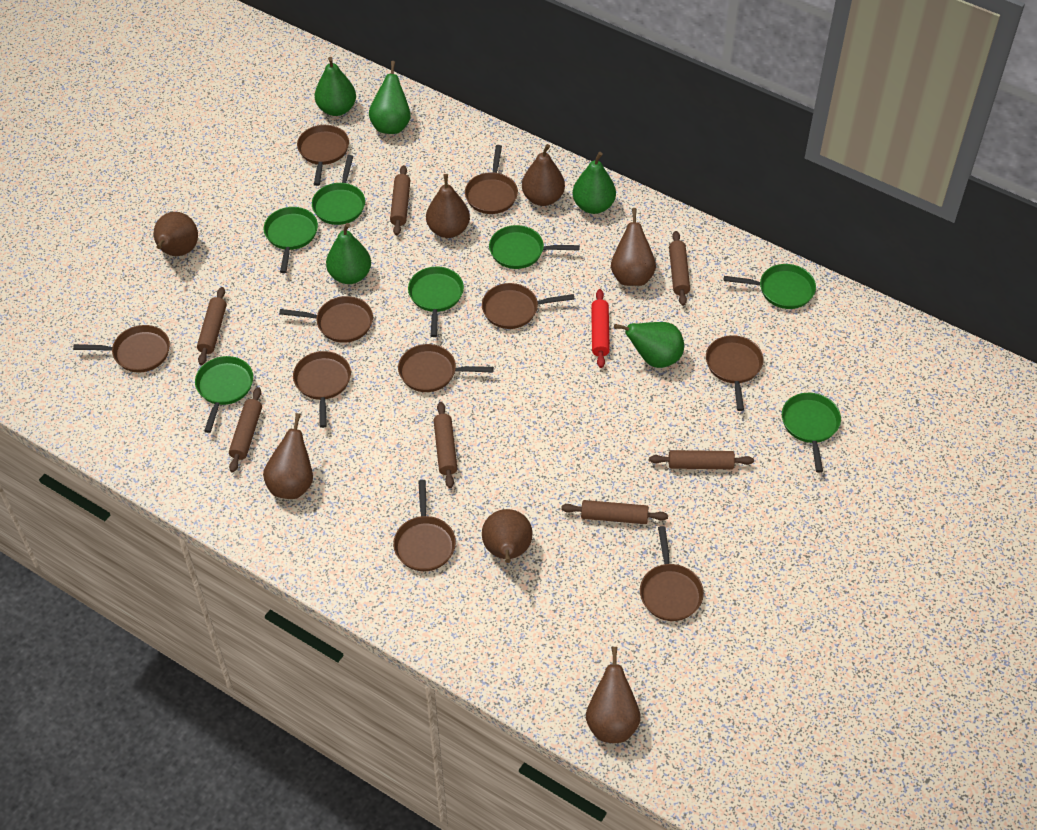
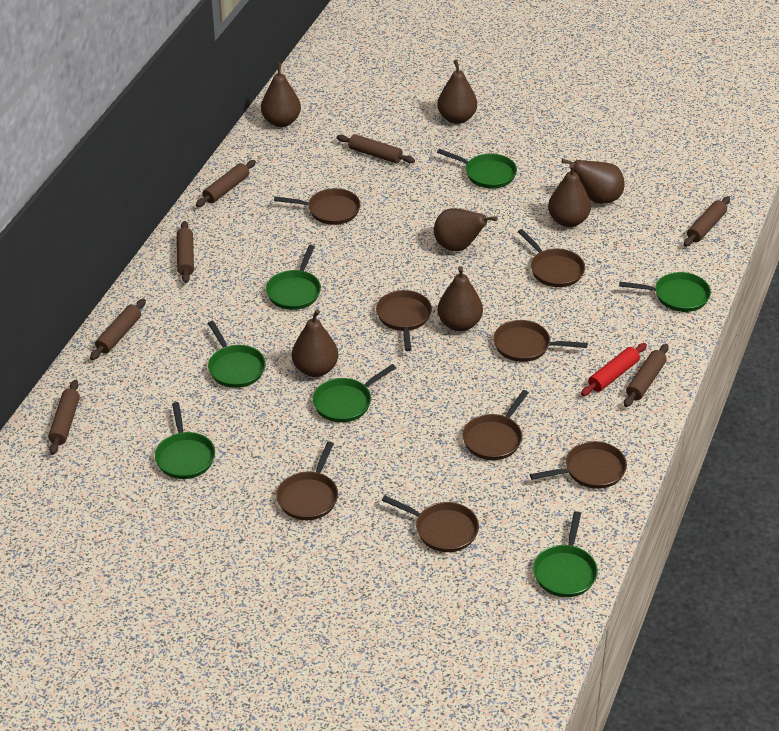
brown pan: 10 -> 8
green pear: 5 -> 0

